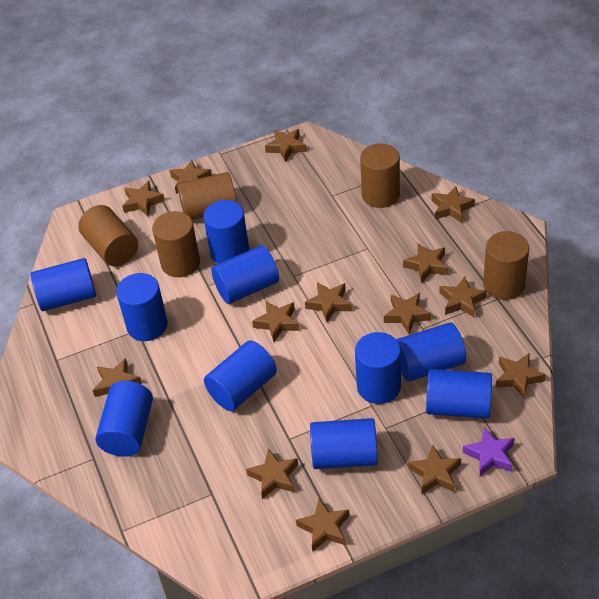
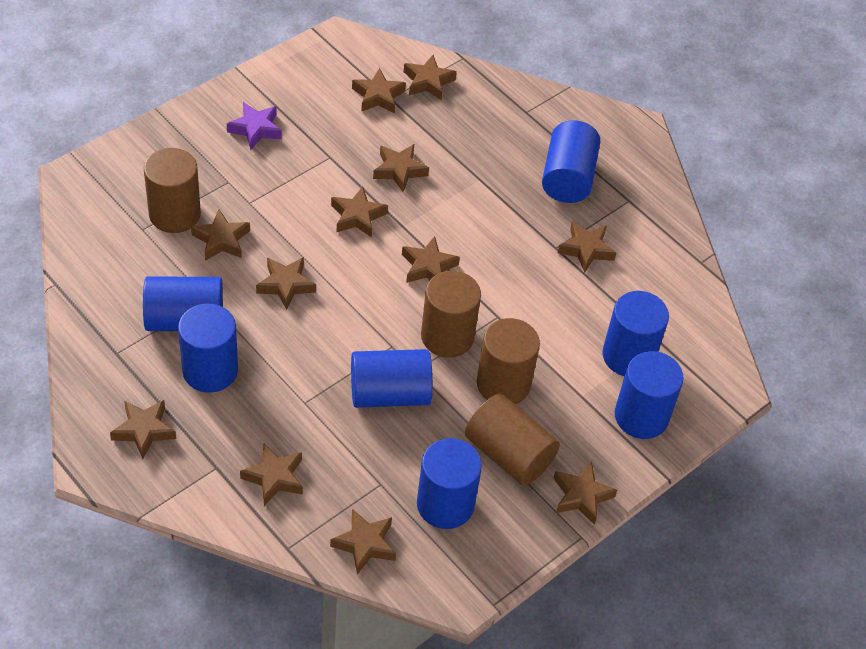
blue cylinder: 10 -> 7
brown cylinder: 5 -> 4
brown star: 14 -> 12

